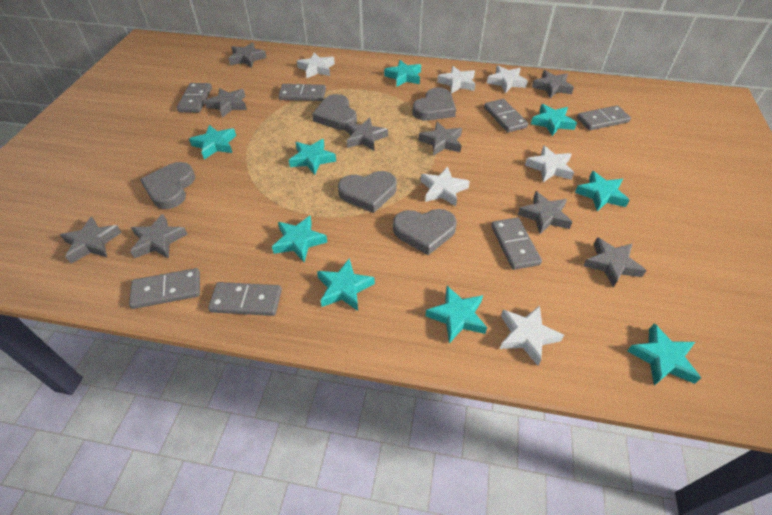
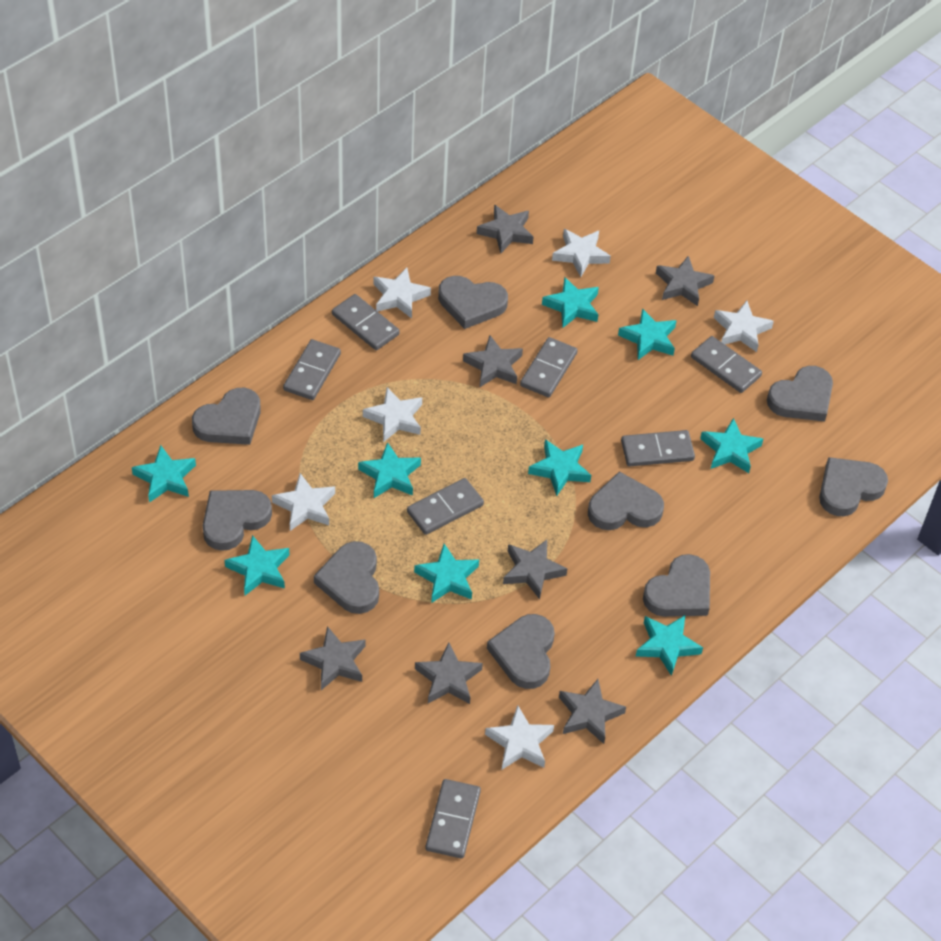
grey heart: 5 -> 9
grey star: 9 -> 7

